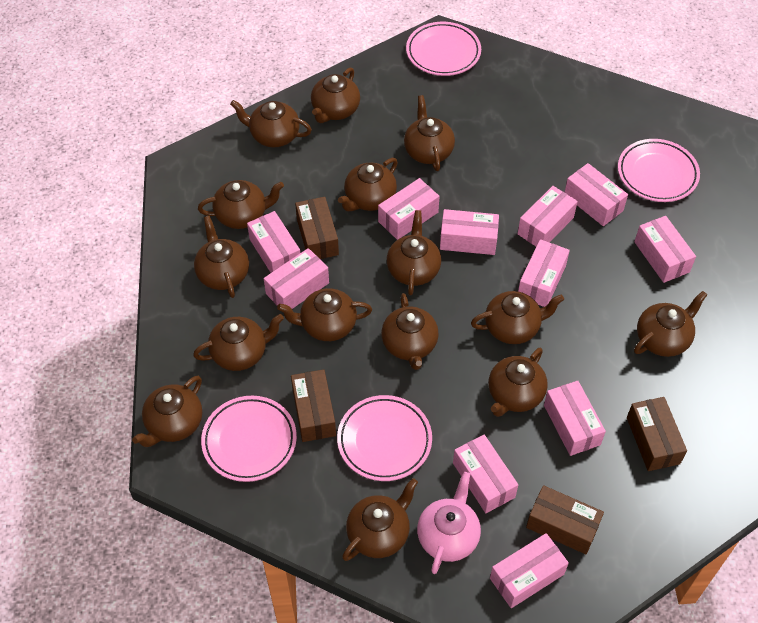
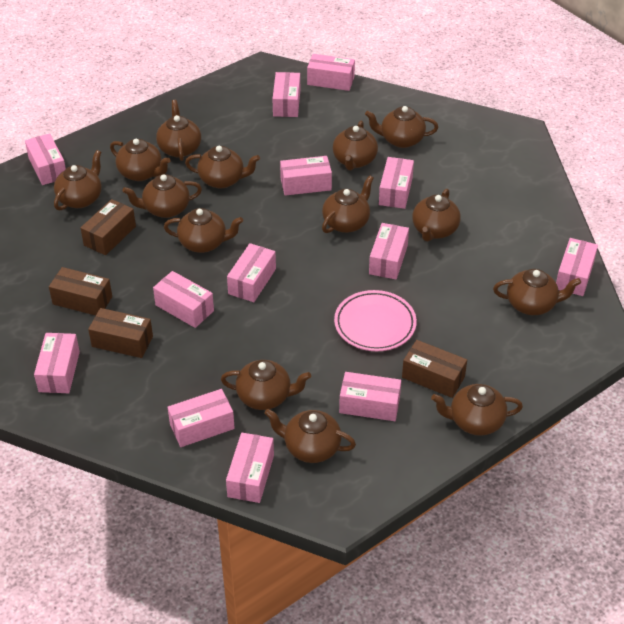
brown teapot: 15 -> 14
pink box: 11 -> 13
pink plate: 4 -> 1
pink teapot: 1 -> 0

